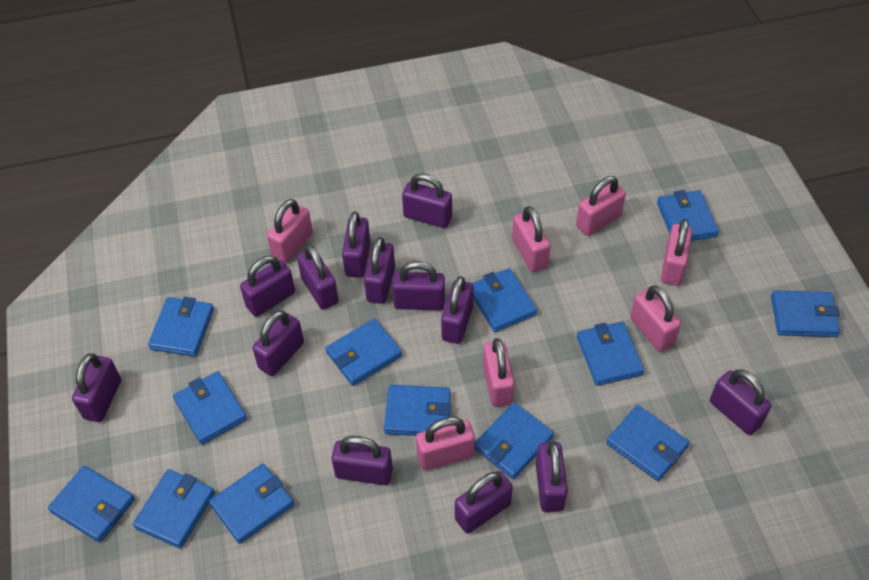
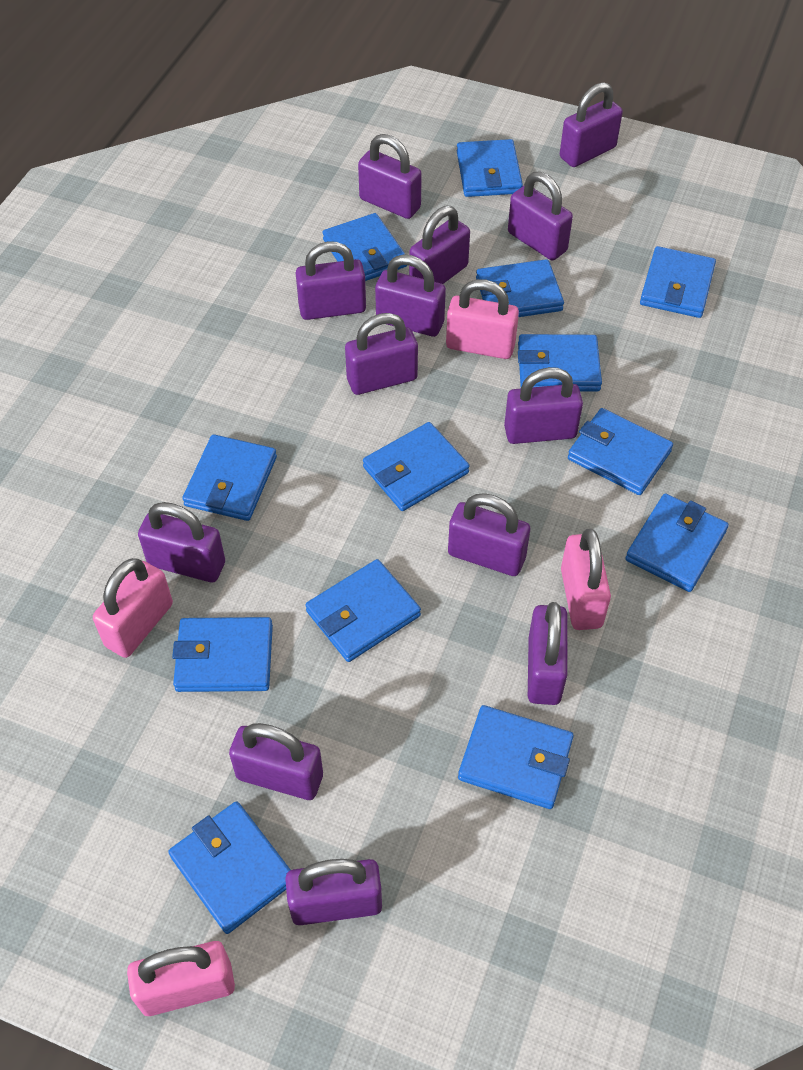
pink padlock: 7 -> 4

